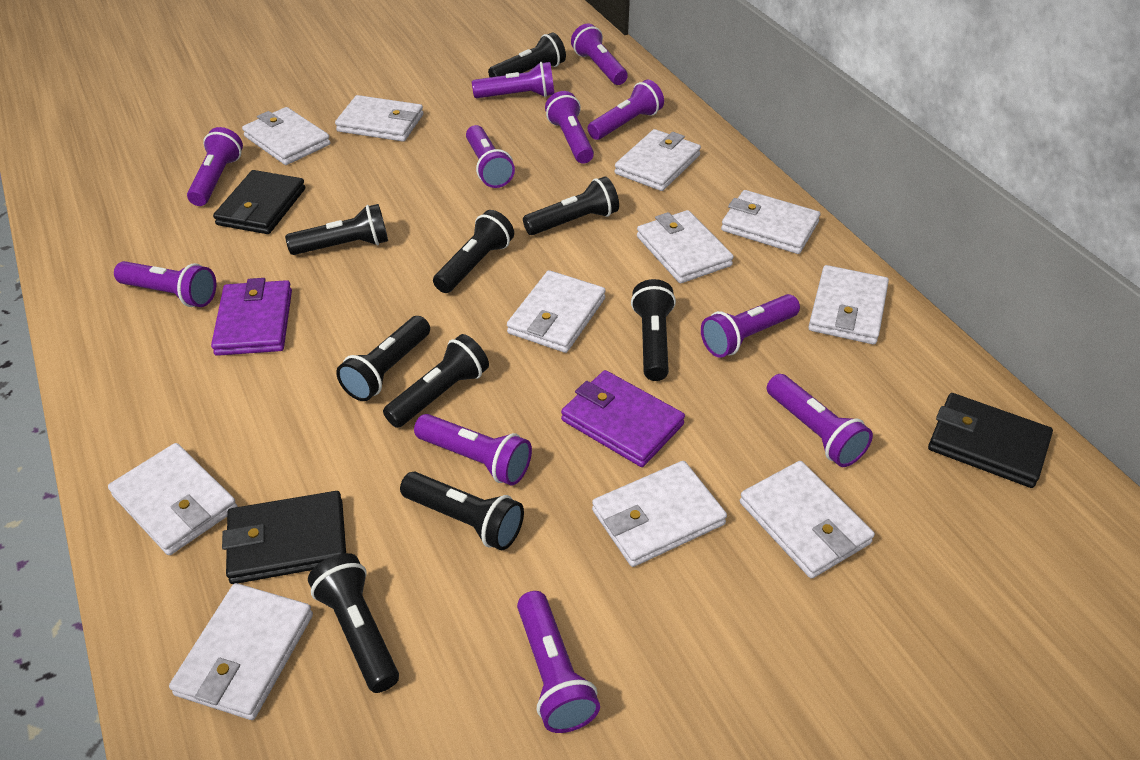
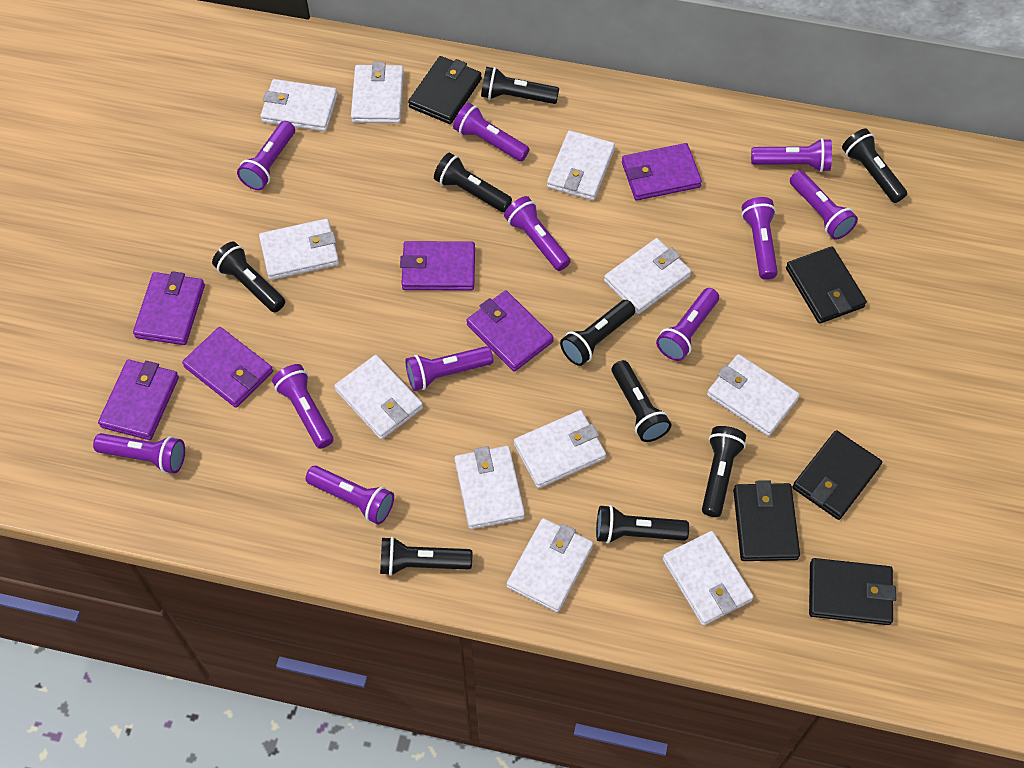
black wallet: 3 -> 5
purple wallet: 2 -> 6

